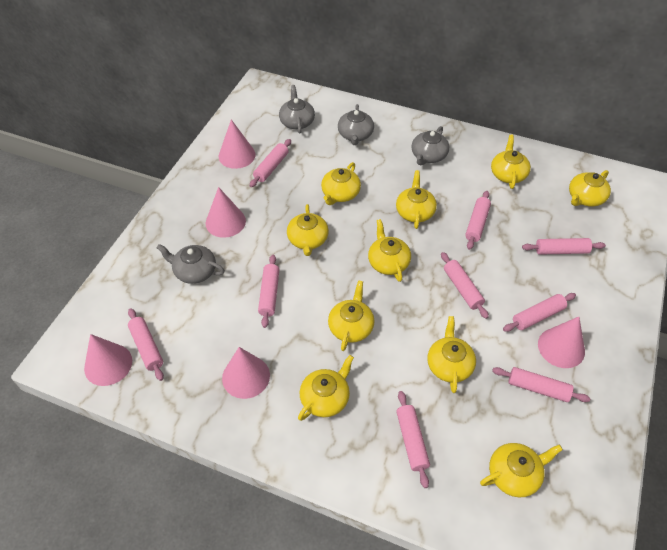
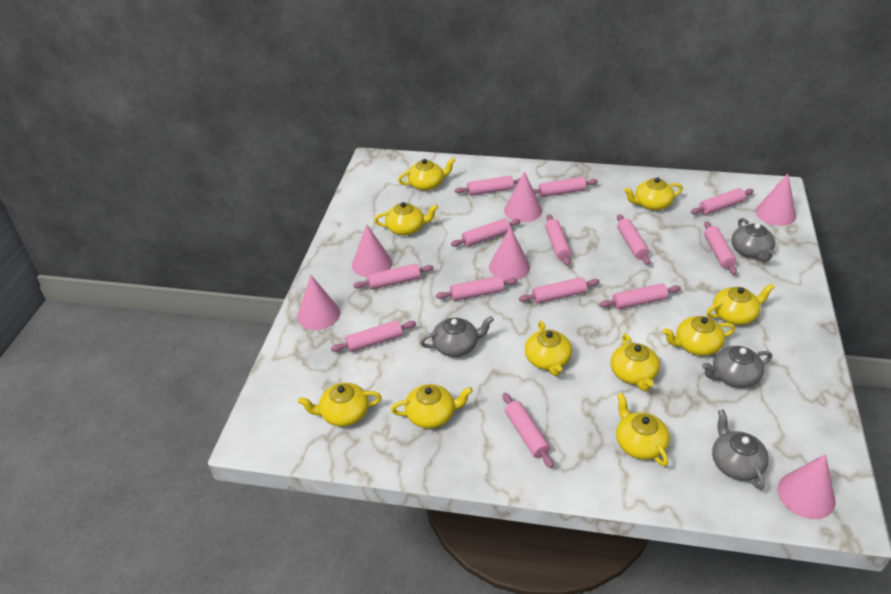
pink cone: 5 -> 6
pink rolling pin: 9 -> 13

